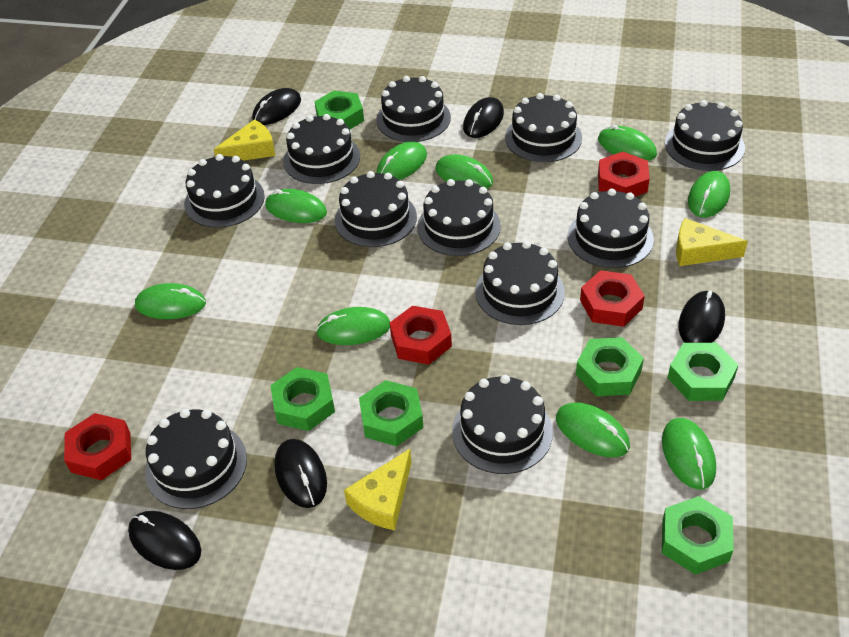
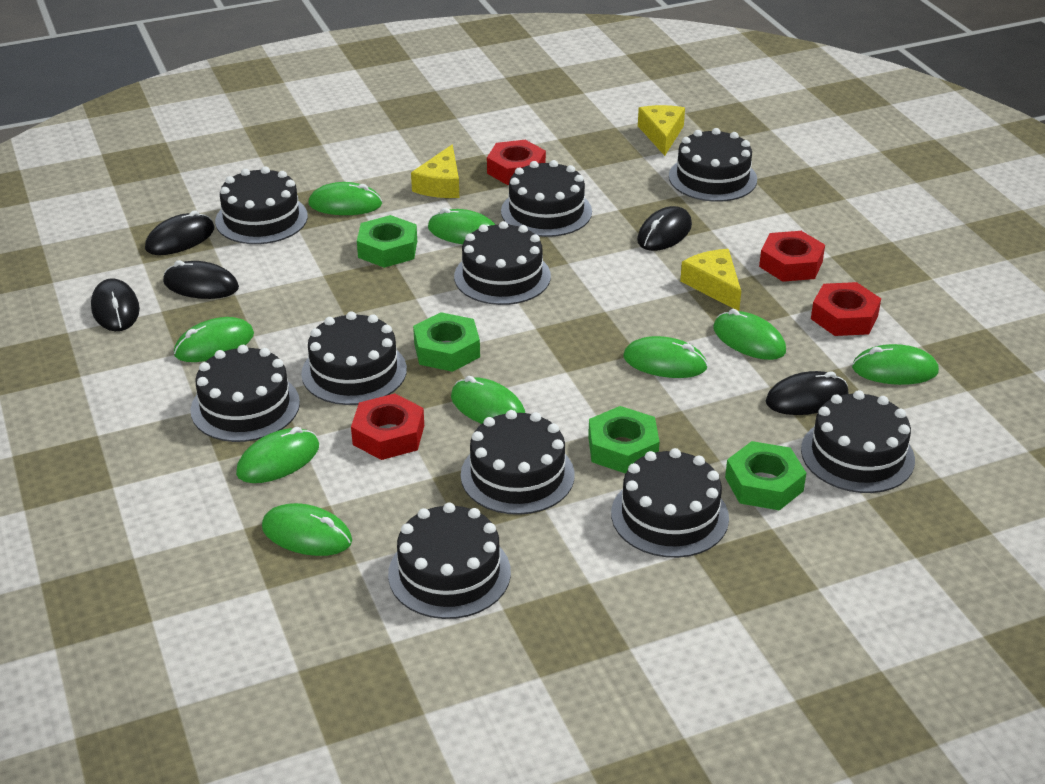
black cake: 11 -> 10
green nut: 6 -> 4

